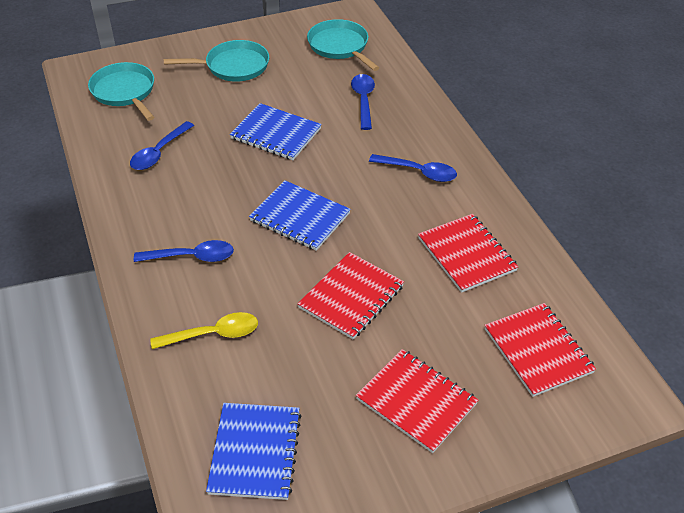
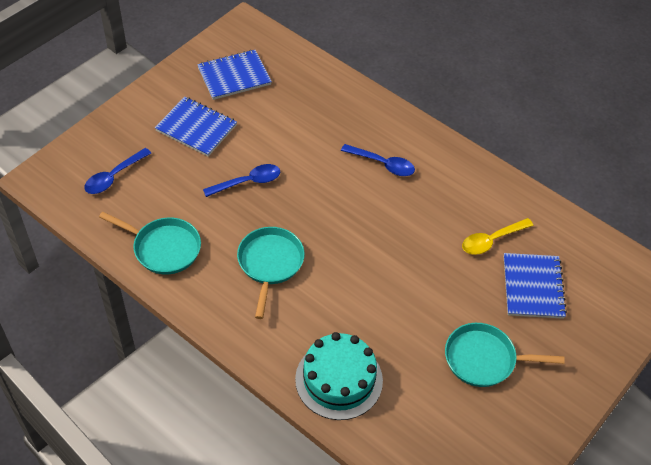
blue spoon: 4 -> 3
red notebook: 4 -> 0
turquoise cake: 0 -> 1

